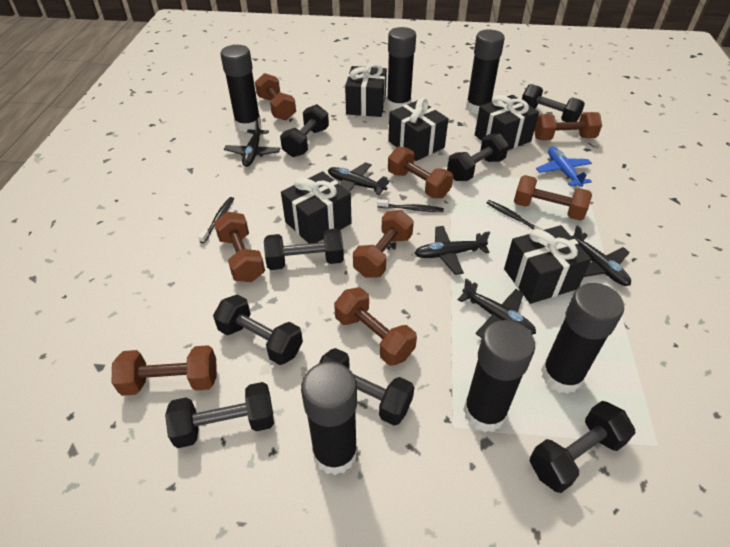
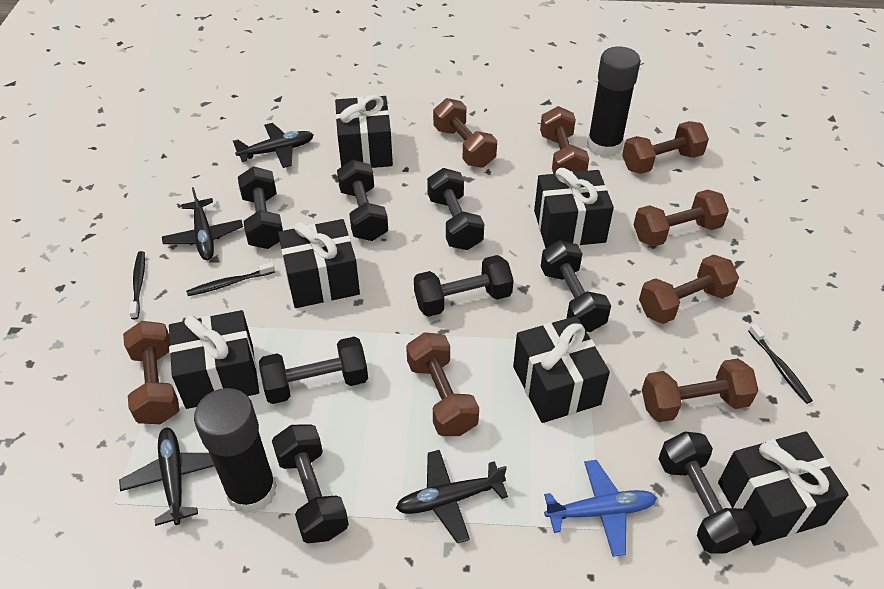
black gift: 5 -> 6
black glue stick: 6 -> 2
black plane: 5 -> 4

